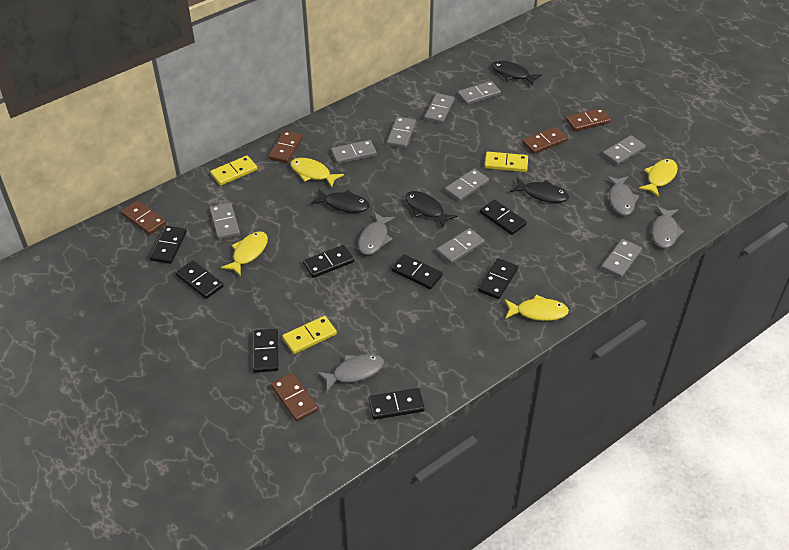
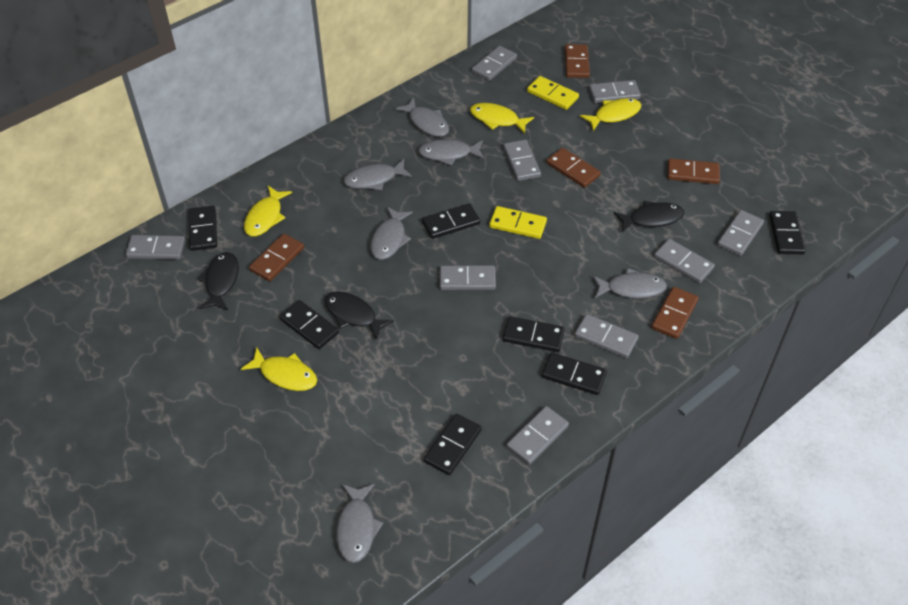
black domino: 8 -> 7
black fish: 4 -> 3
grey fish: 4 -> 6
yellow domino: 3 -> 2

